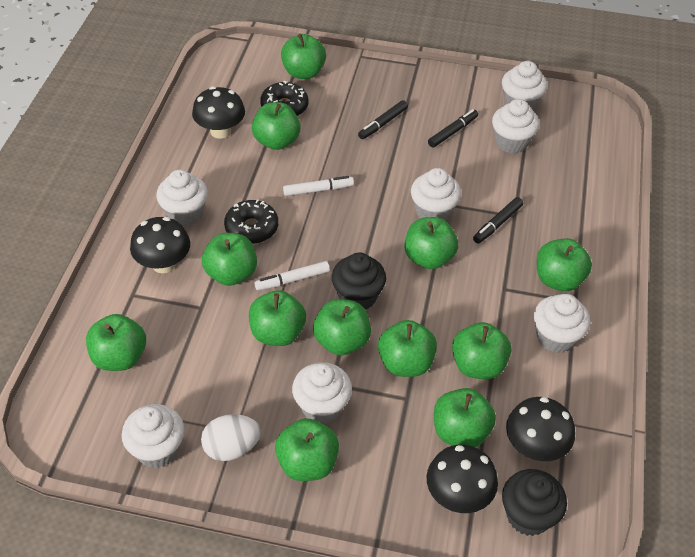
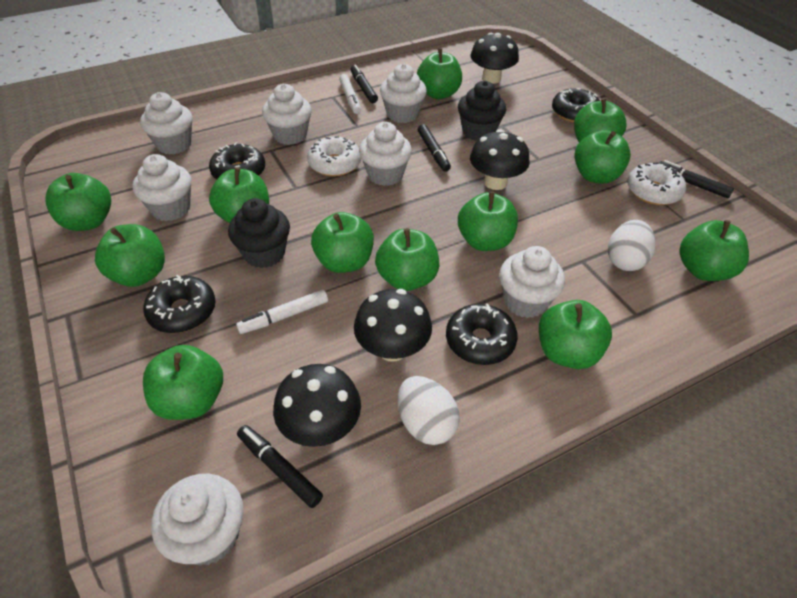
black donut: 2 -> 4
black marker: 3 -> 4
white donut: 0 -> 2
white egg: 1 -> 2

